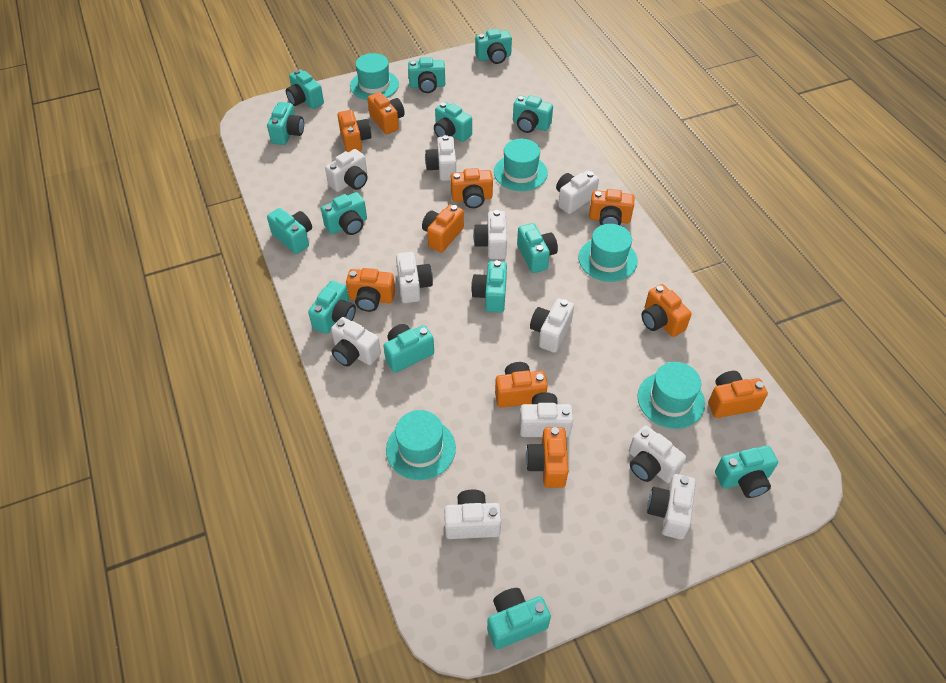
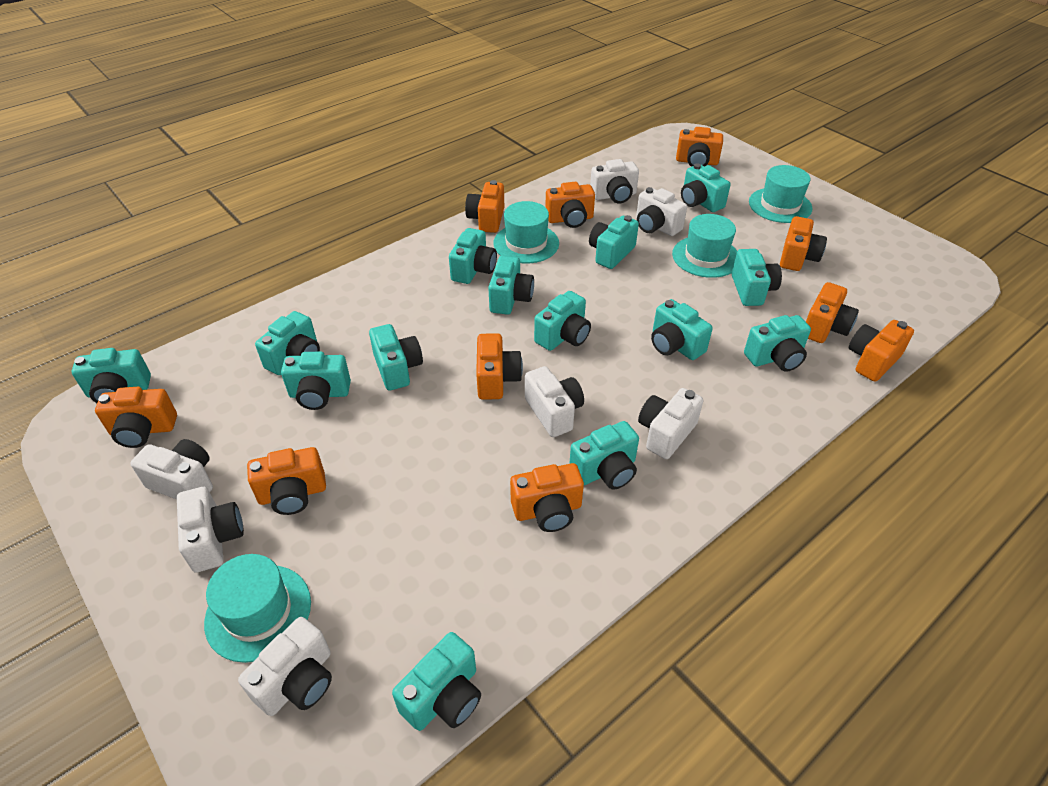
turquoise hat: 5 -> 4
white camera: 11 -> 7

